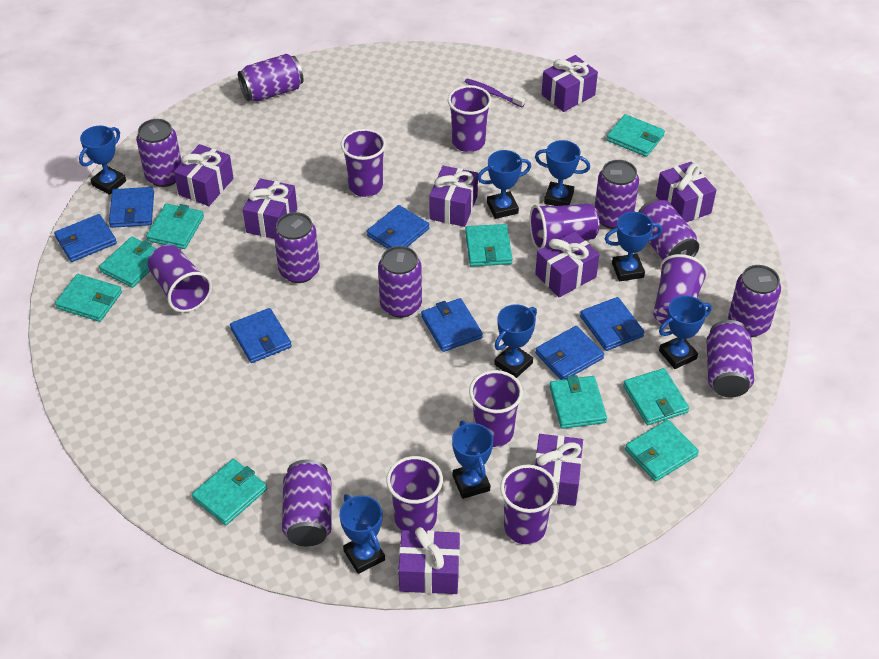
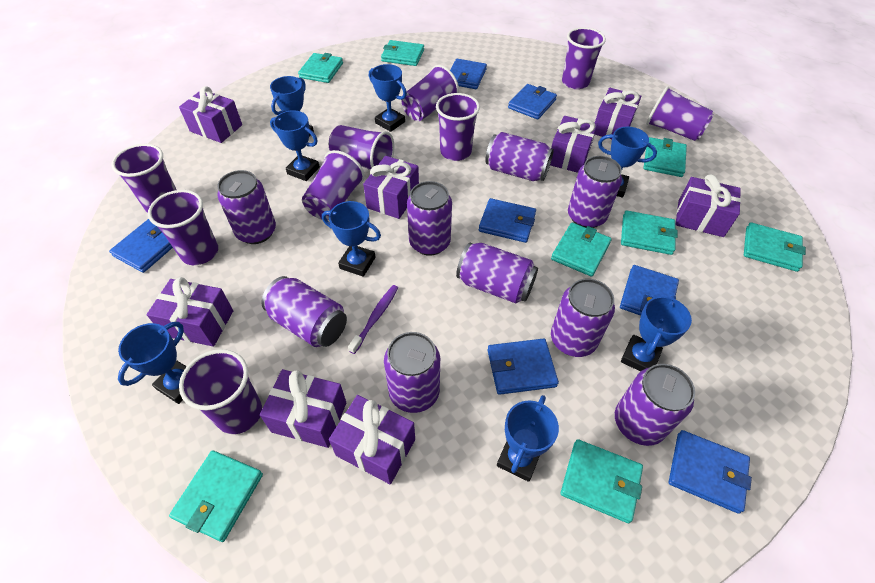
purple cup: 8 -> 9
turquoise wallet: 9 -> 8

